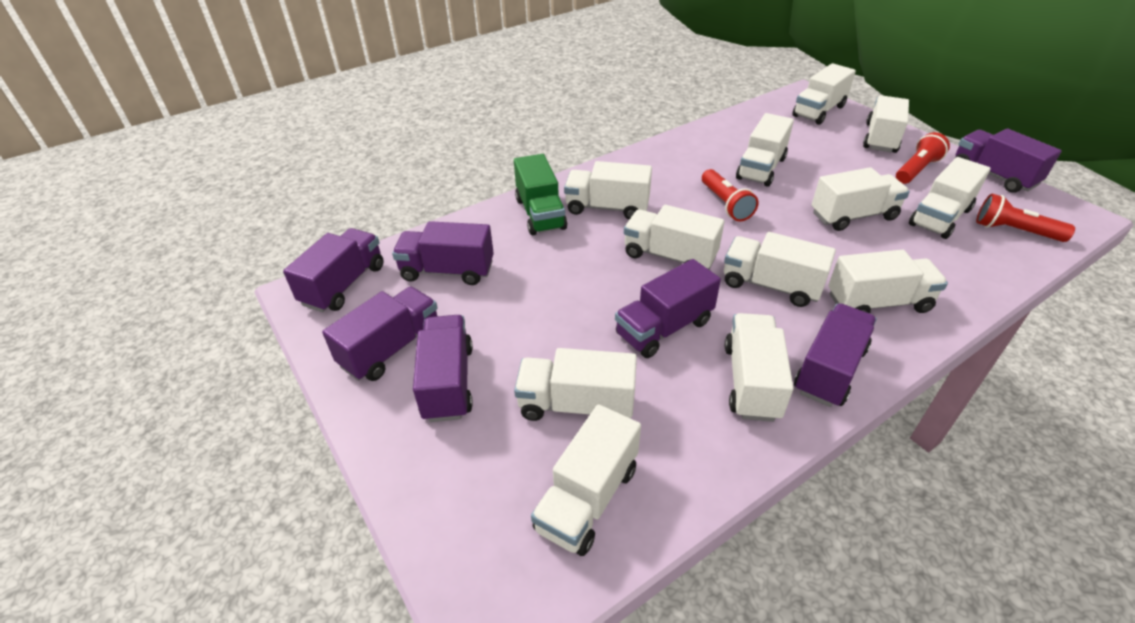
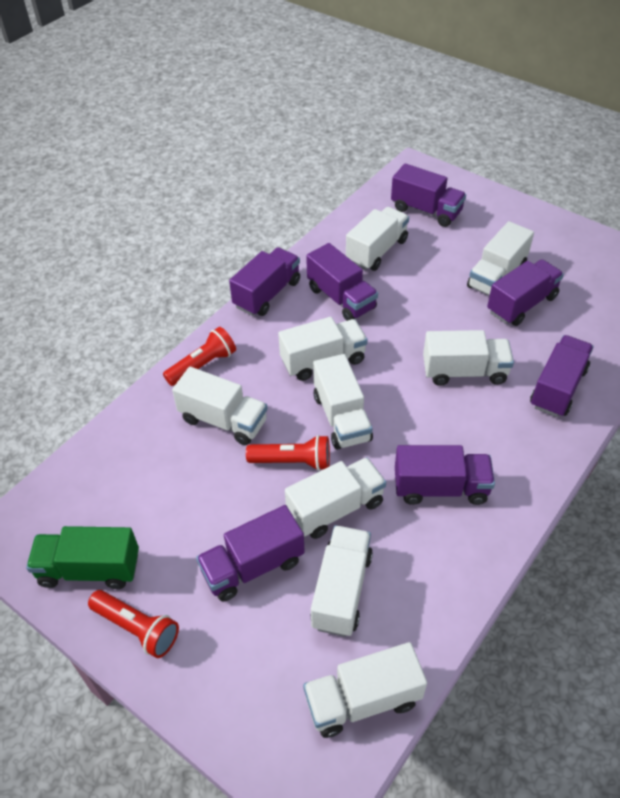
white truck: 12 -> 9

